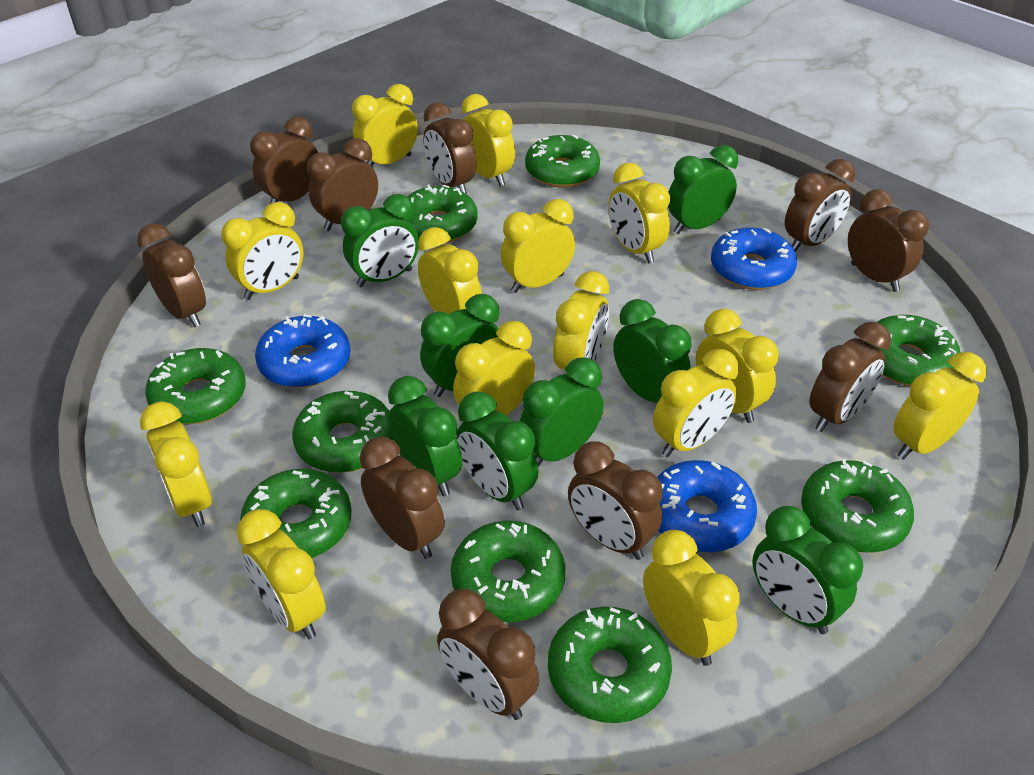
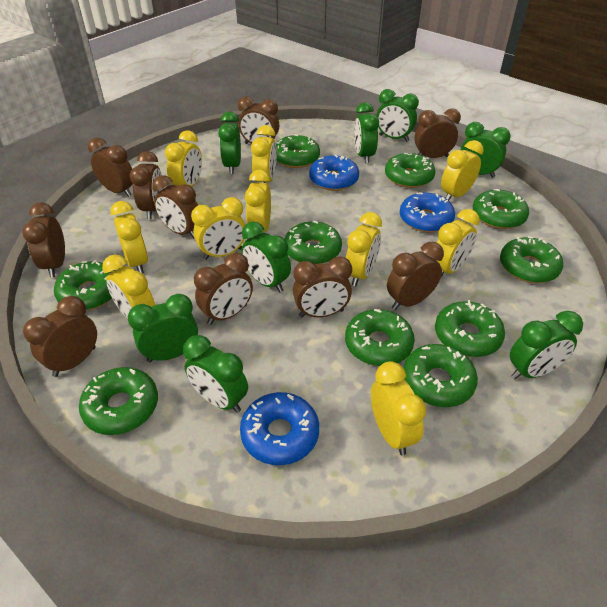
green donut: 9 -> 10
yellow clock: 14 -> 10

